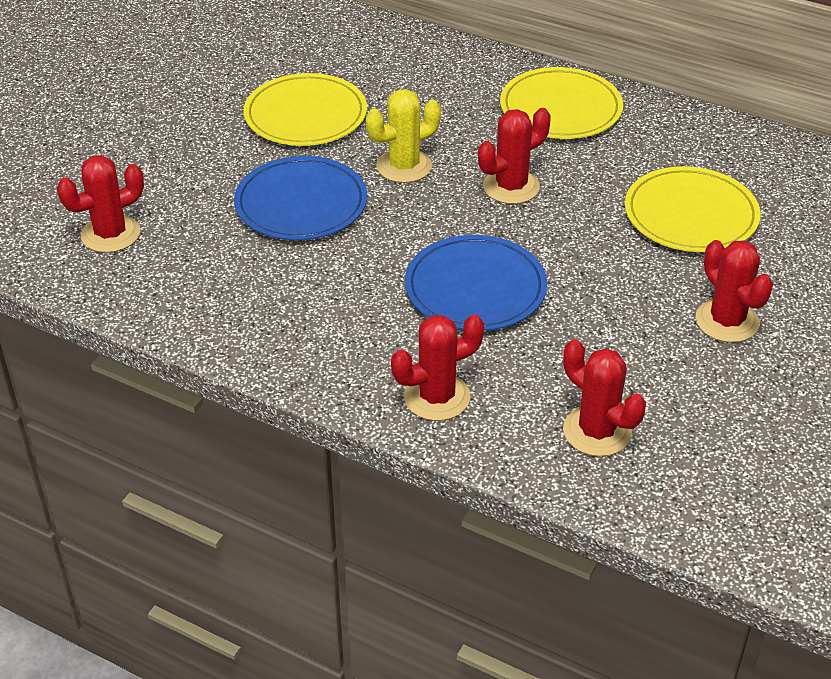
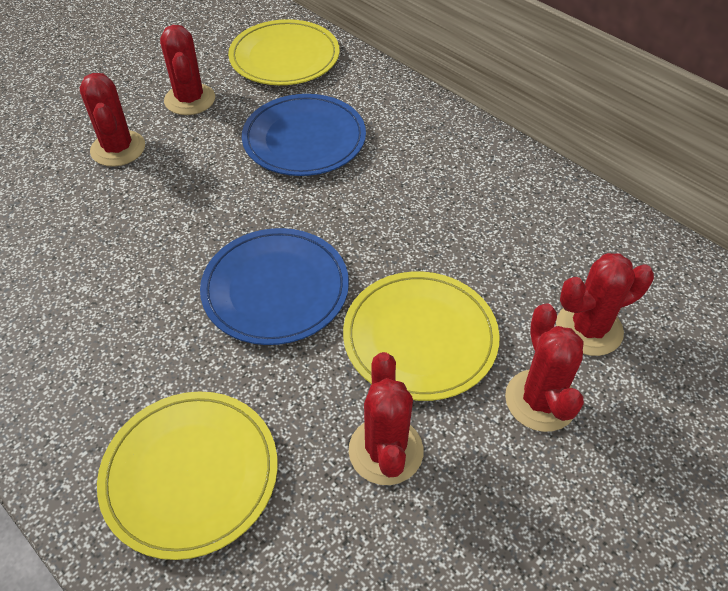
yellow cactus: 1 -> 0

